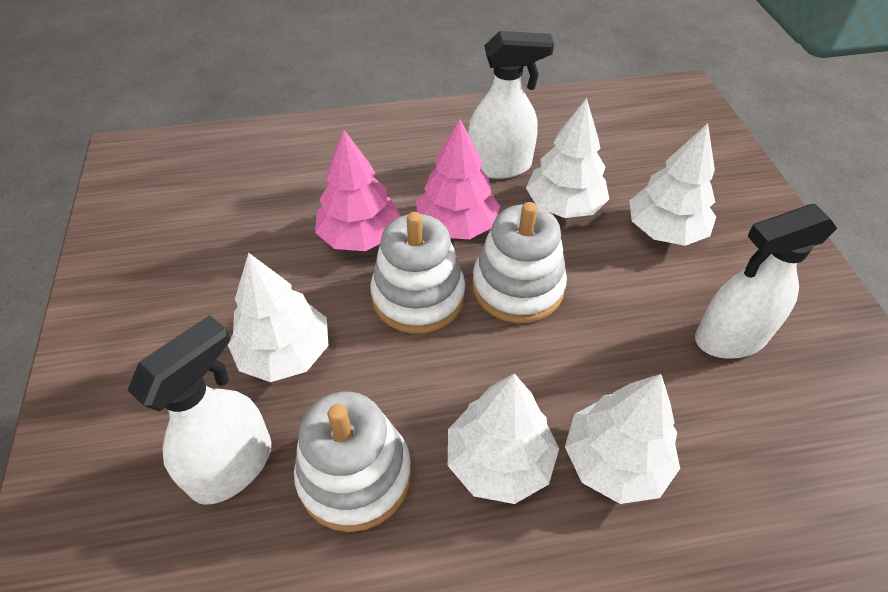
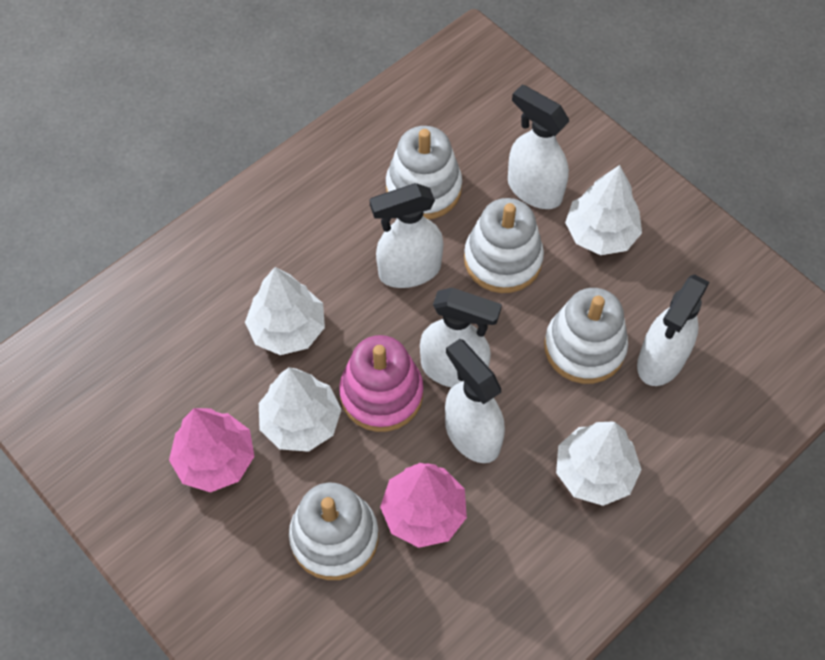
pink stacking toy: 0 -> 1
white spray bottle: 3 -> 5
white stacking toy: 3 -> 4
white tree: 5 -> 4

